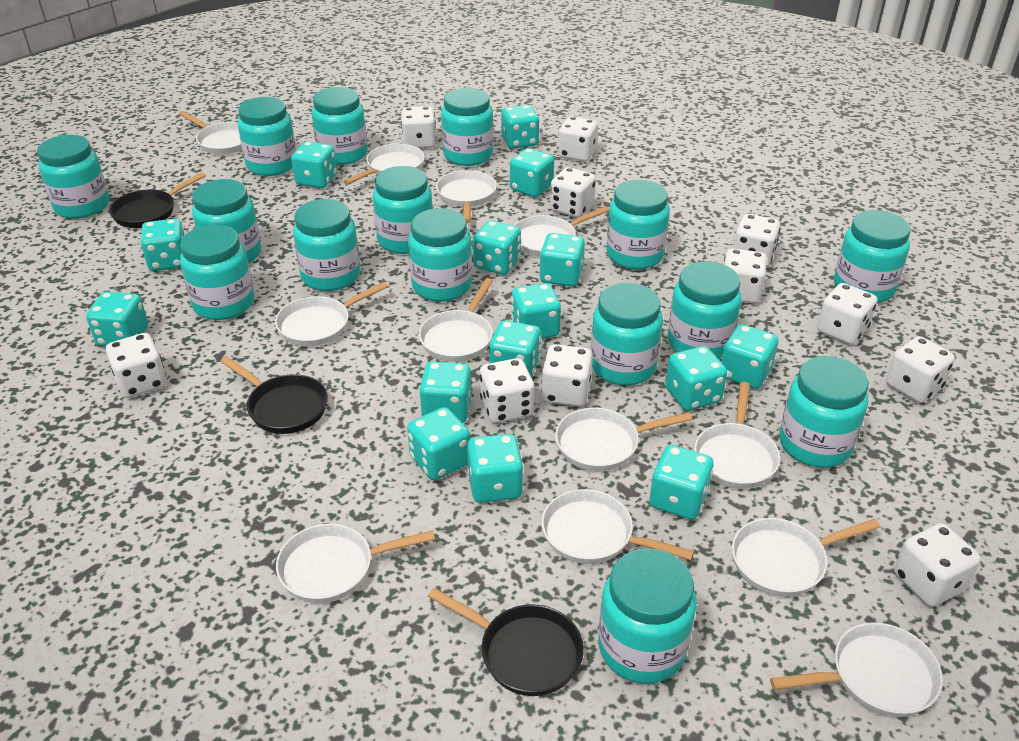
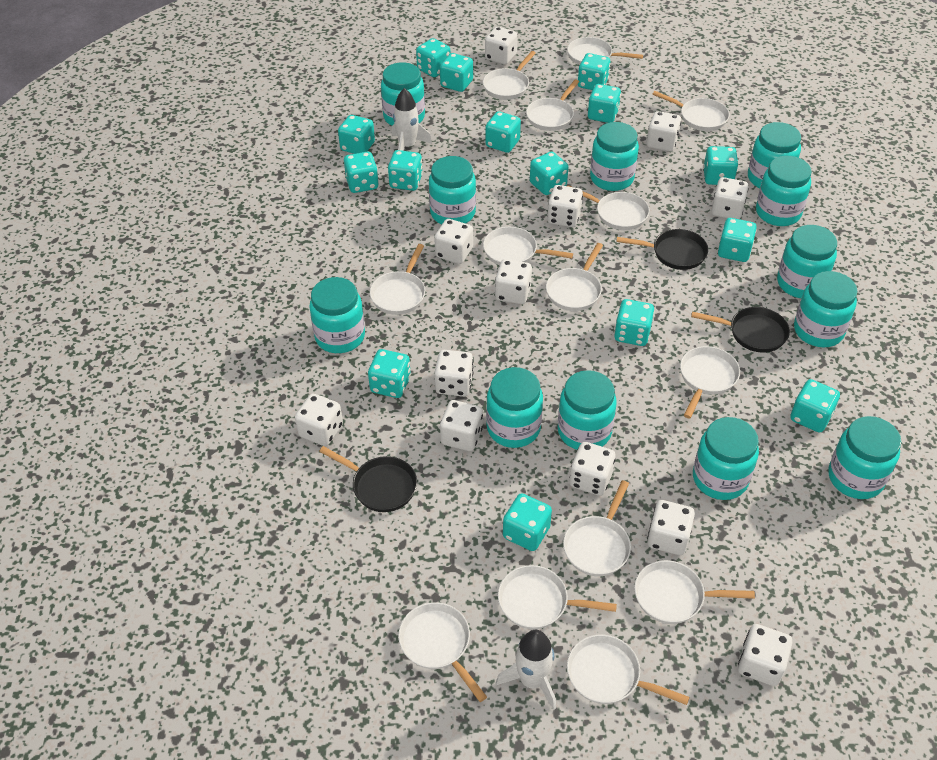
turquoise jar: 15 -> 12
white dice: 11 -> 12
white pan: 12 -> 14
white rocket: 0 -> 2

